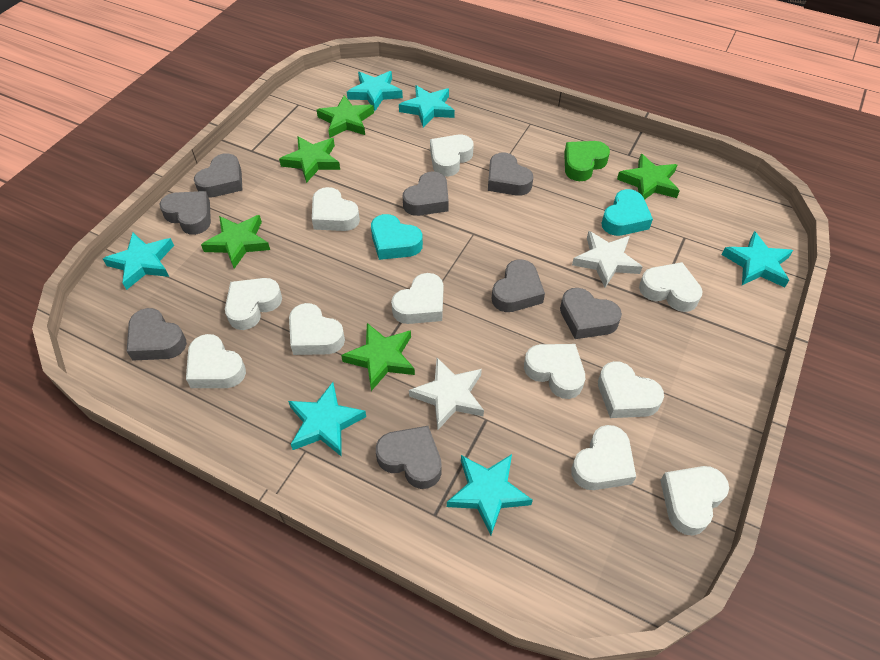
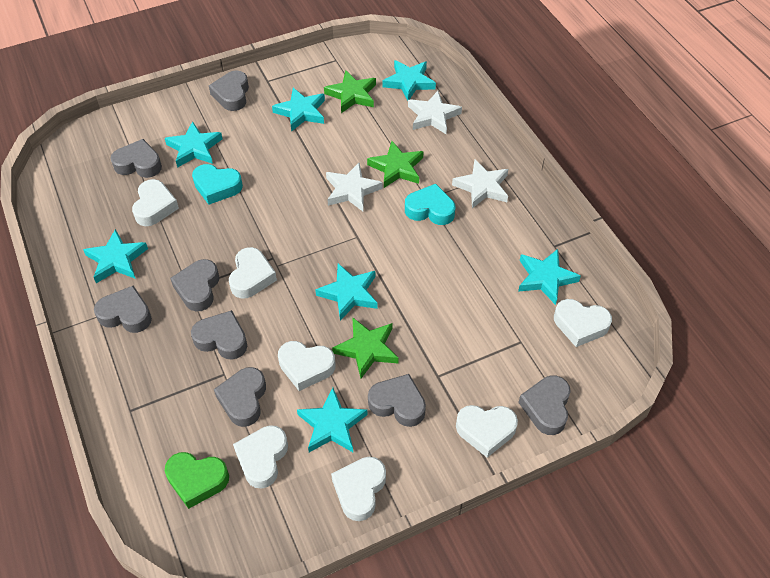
green star: 5 -> 3
turquoise star: 6 -> 7
white heart: 11 -> 7
white star: 2 -> 3

